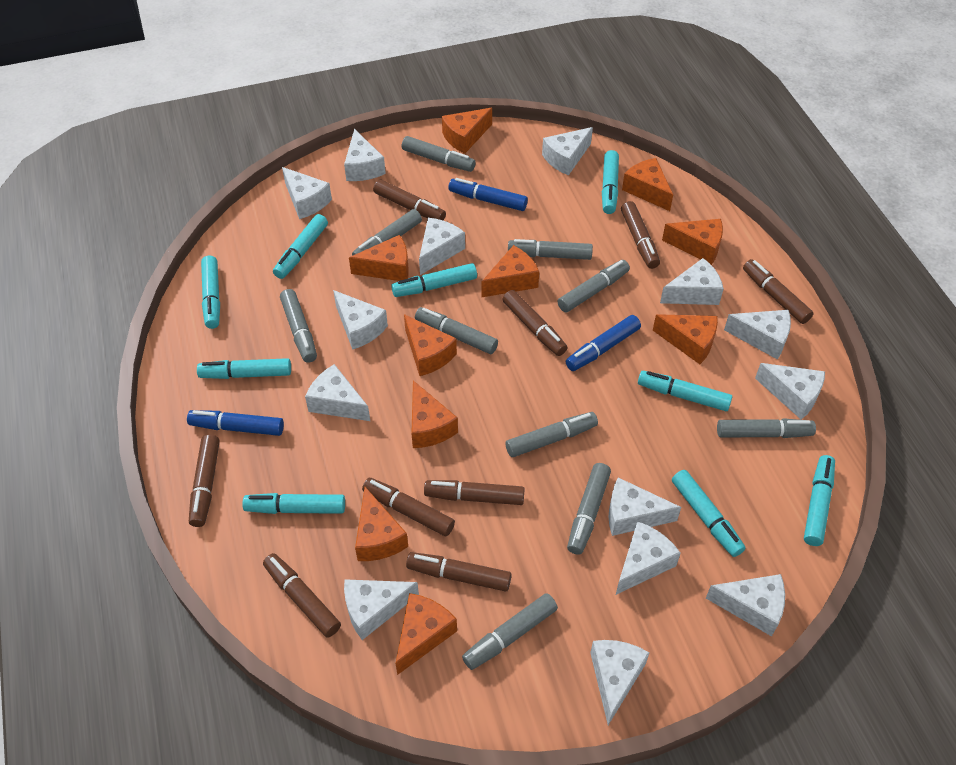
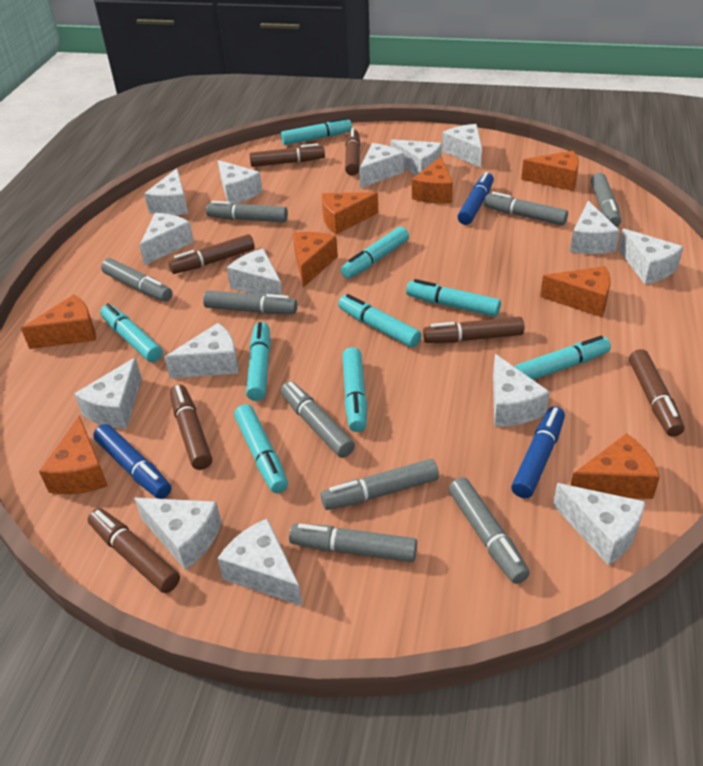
brown marker: 9 -> 7
grey marker: 10 -> 9
orange cheese: 10 -> 8
white cheese: 14 -> 15

